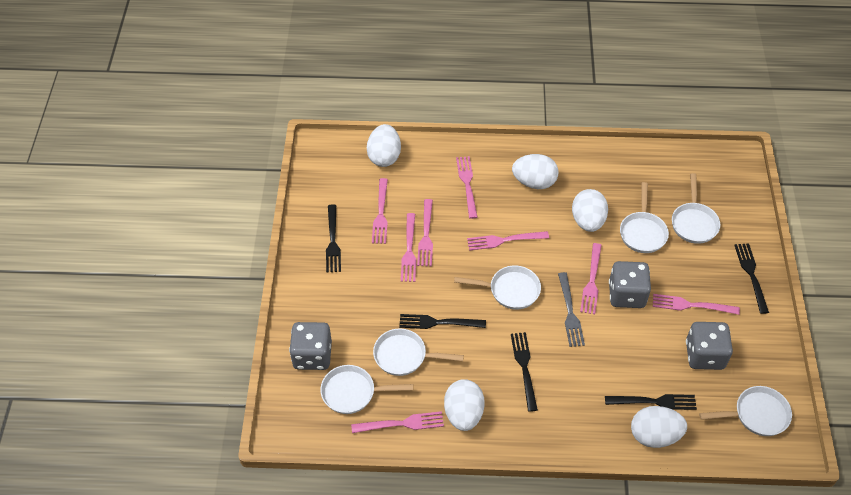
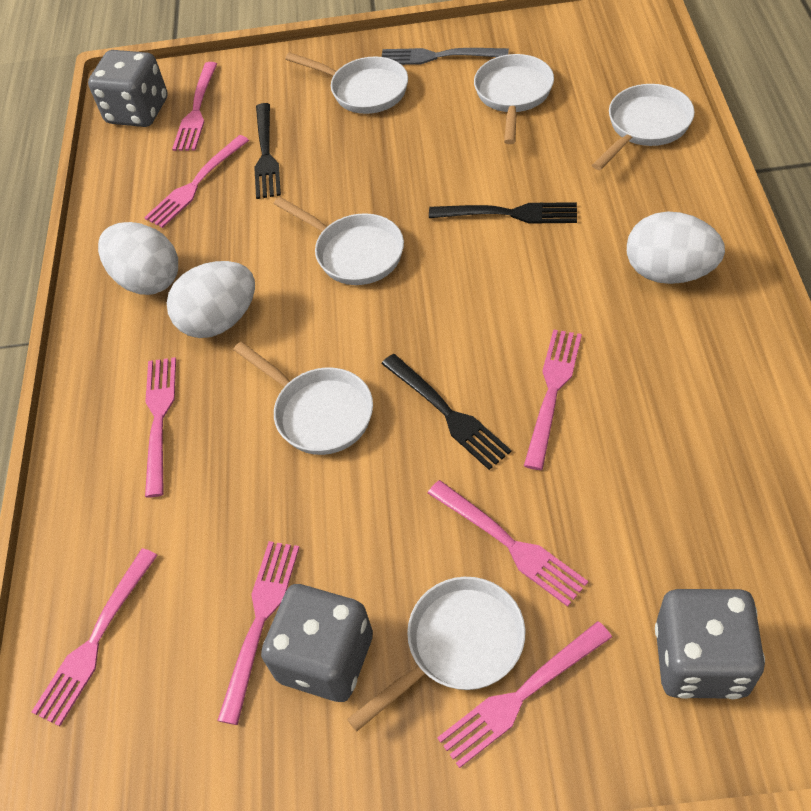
black fork: 5 -> 3
white egg: 5 -> 3

